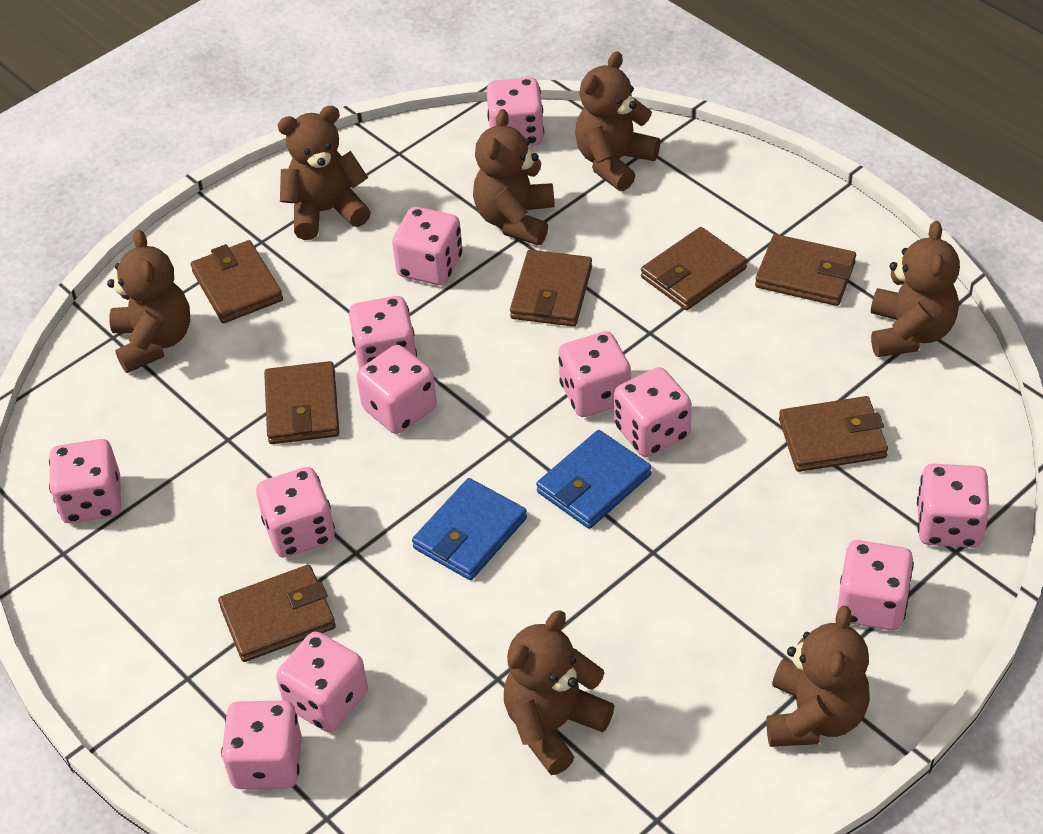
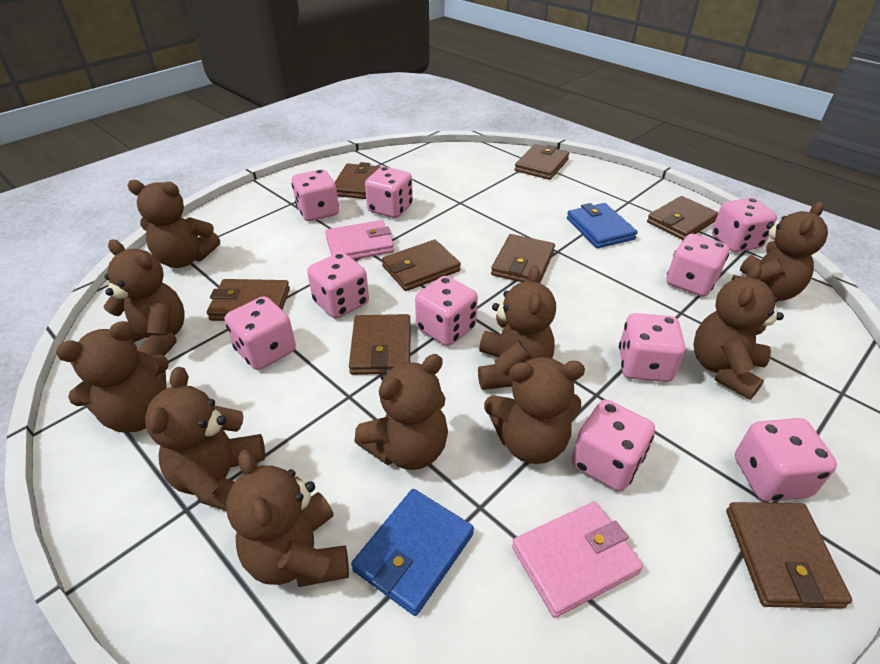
brown teddy bear: 7 -> 10
brown wallet: 7 -> 8
pink dice: 12 -> 10
pink wallet: 0 -> 2

